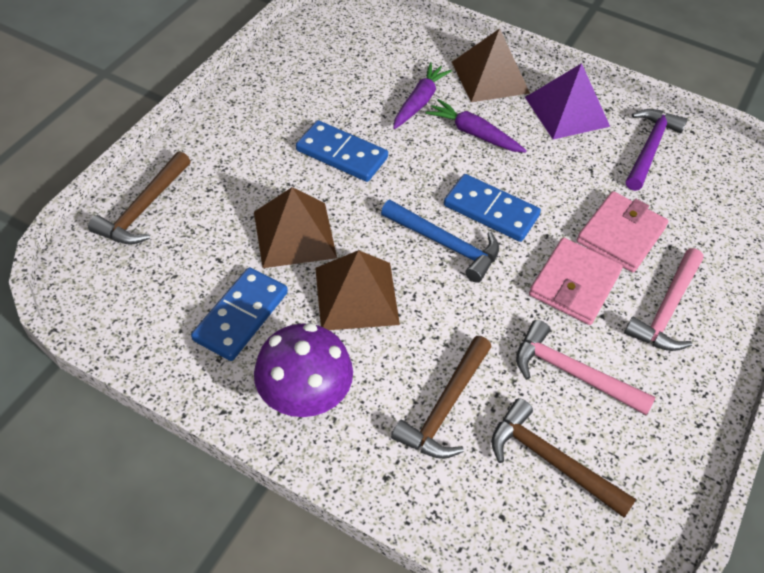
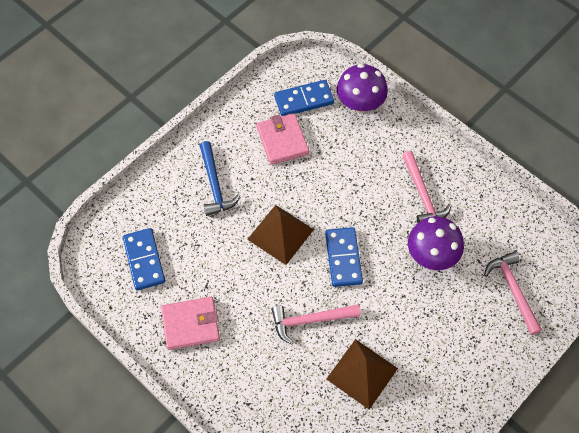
brown hammer: 3 -> 0
brown pyramid: 3 -> 2
pink hammer: 2 -> 3
purple carrot: 2 -> 0
purple hammer: 1 -> 0
purple mushroom: 1 -> 2
purple pyramid: 1 -> 0

